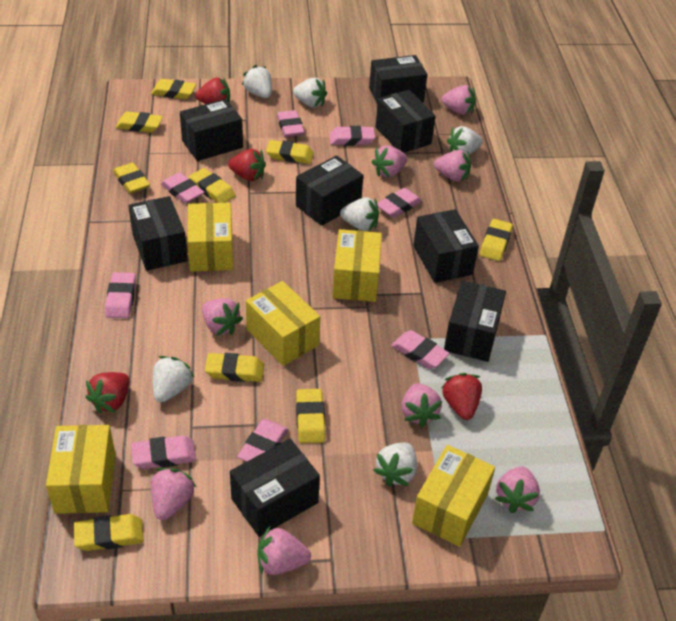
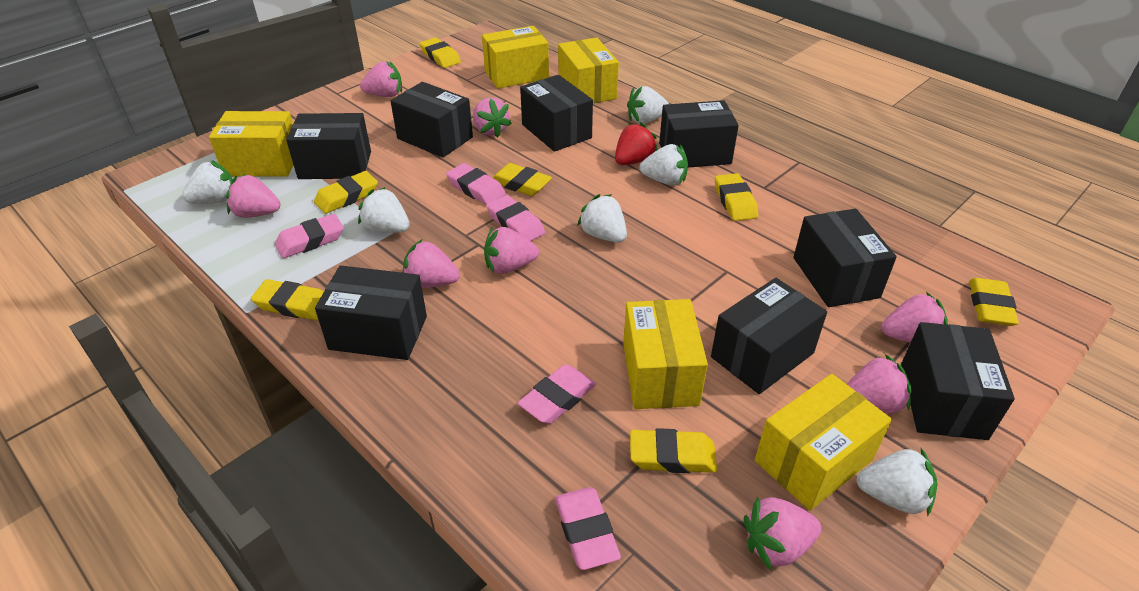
pink eraser: 8 -> 5
red strawberry: 4 -> 1
yellow eraser: 9 -> 7

